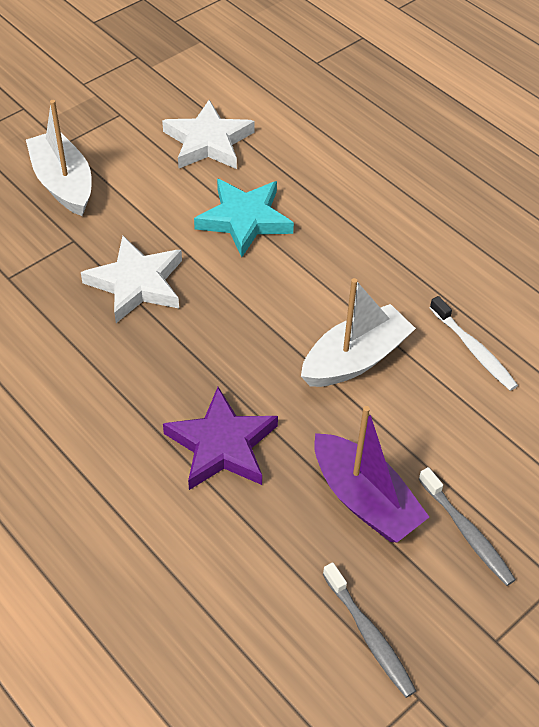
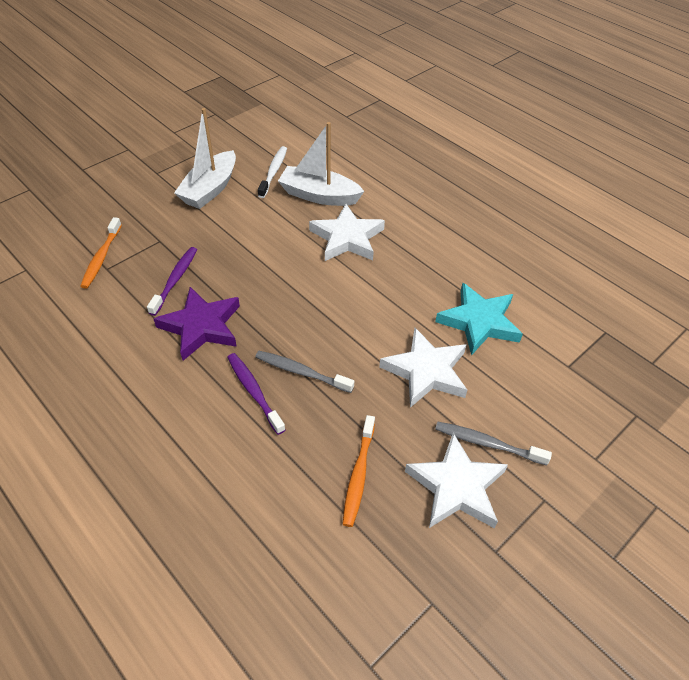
orange toothbrush: 0 -> 2
purple boat: 1 -> 0
purple toothbrush: 0 -> 2
white star: 2 -> 3

